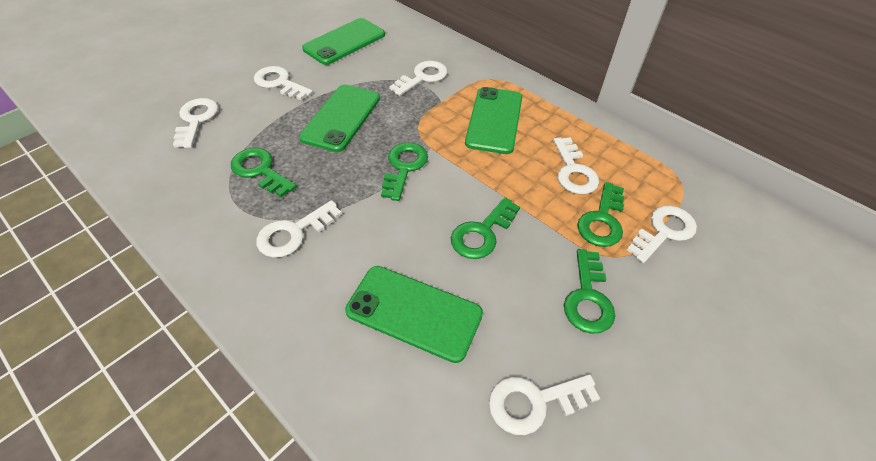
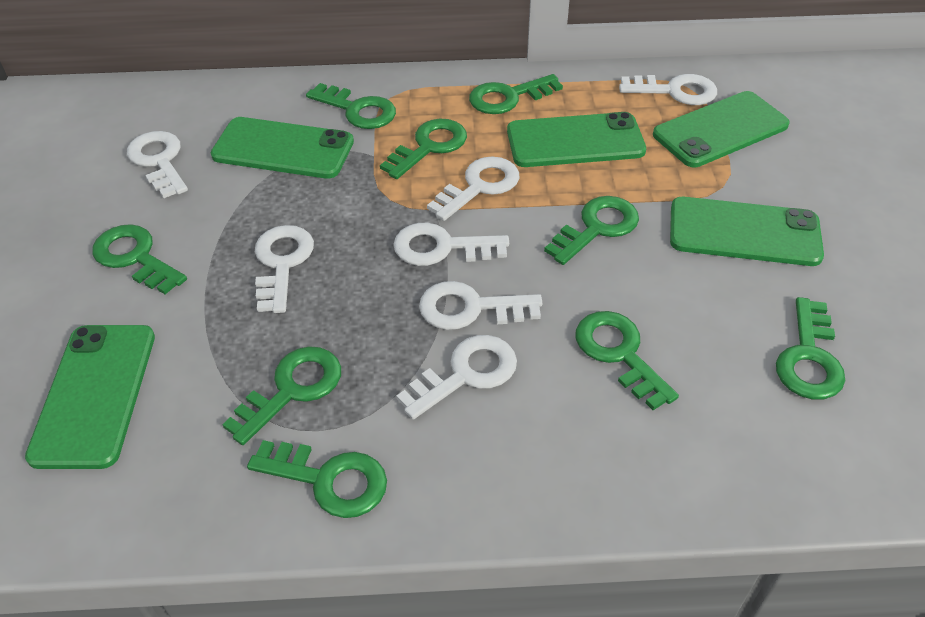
green key: 5 -> 9
green phone: 4 -> 5

